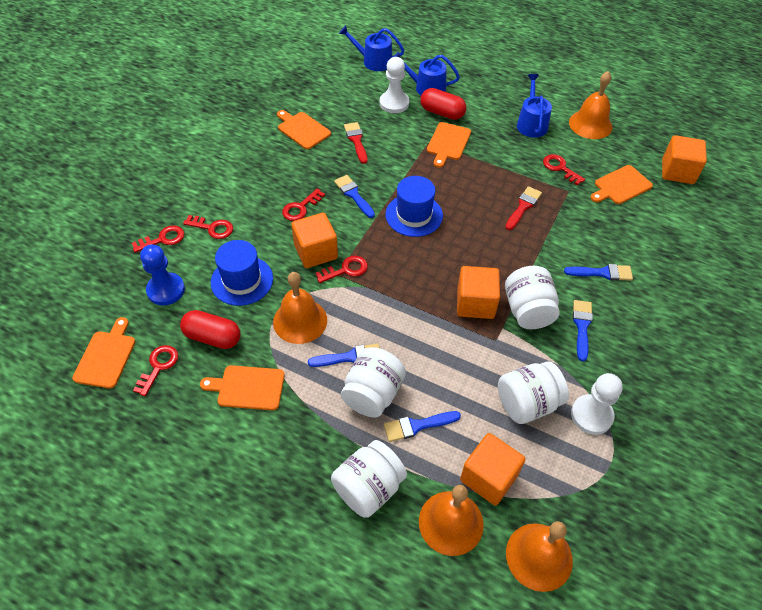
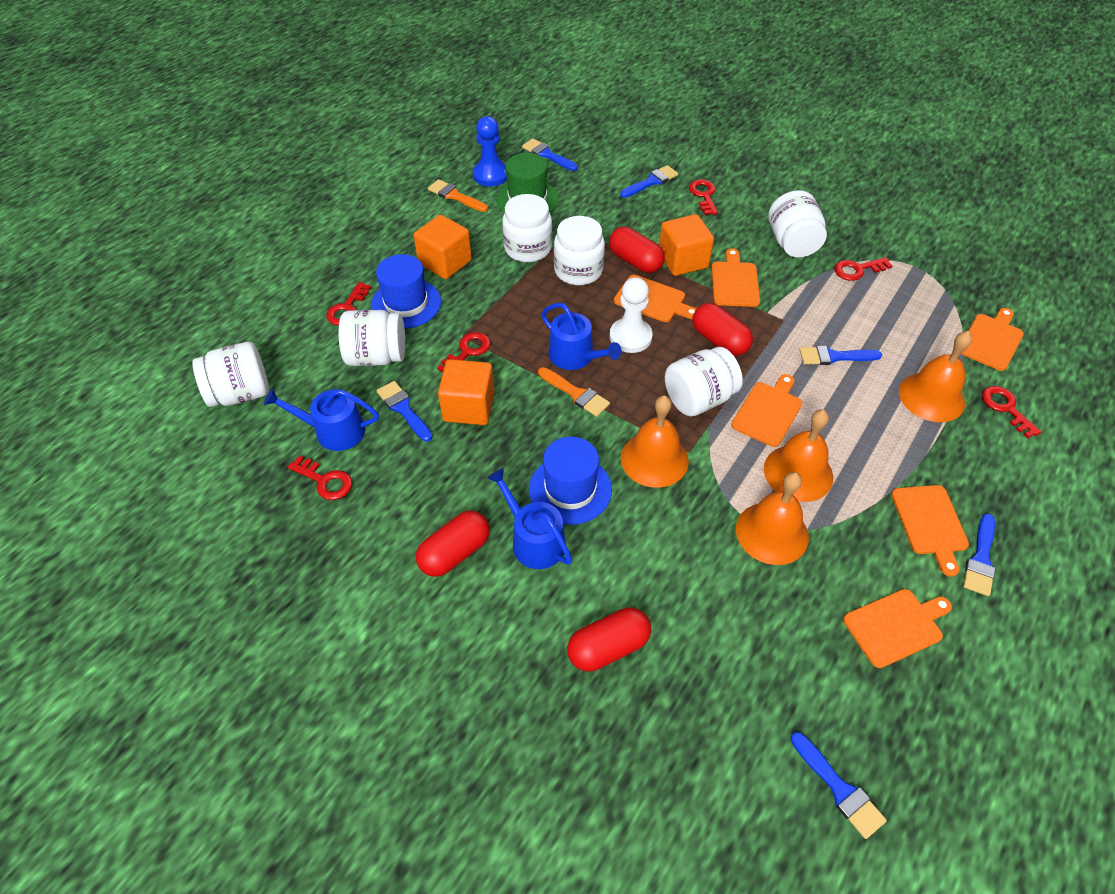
blue brush: 5 -> 6
green hat: 0 -> 1
orange brush: 0 -> 2
orange cube: 4 -> 3
orange cutting board: 5 -> 6
red brush: 2 -> 0
red capsule: 2 -> 4
white jar: 4 -> 6
white pawn: 2 -> 1

